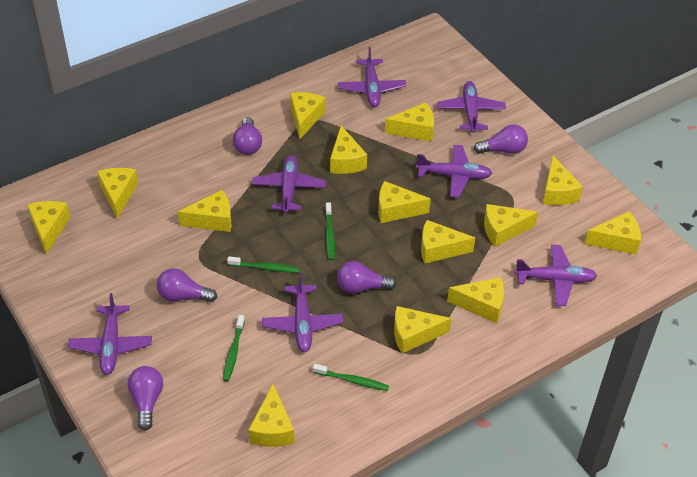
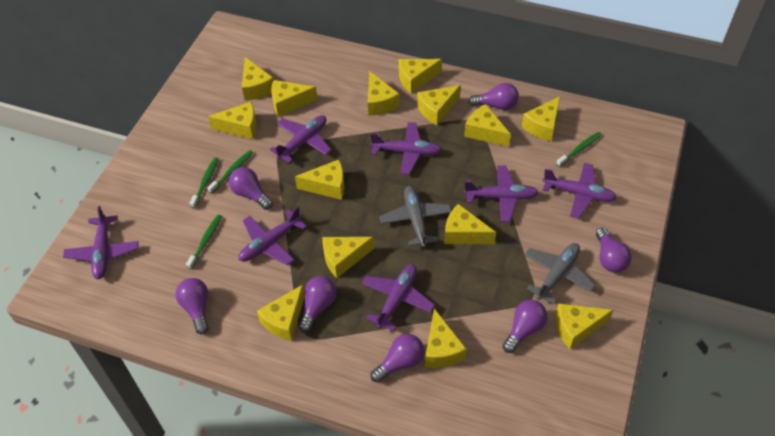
grey plane: 0 -> 2
purple light bulb: 5 -> 7

